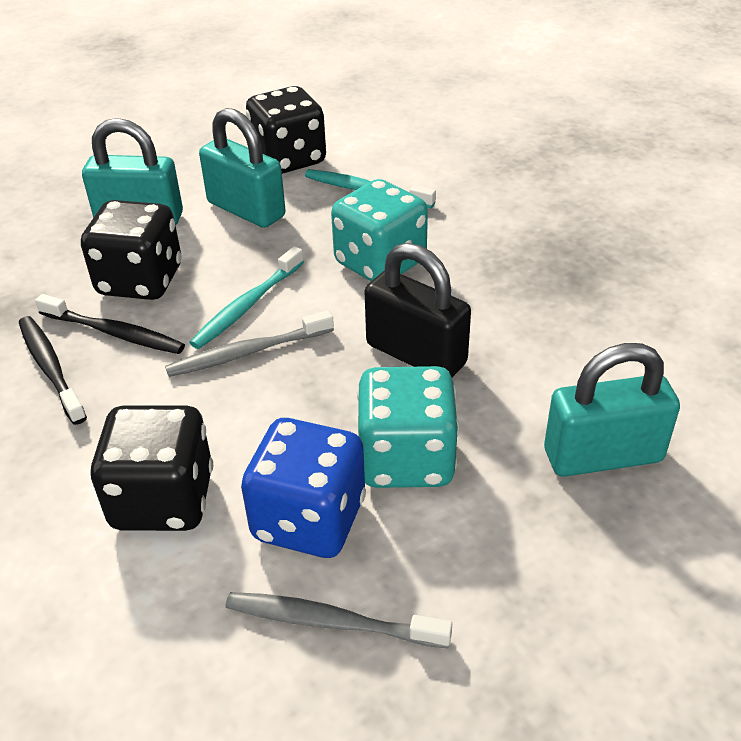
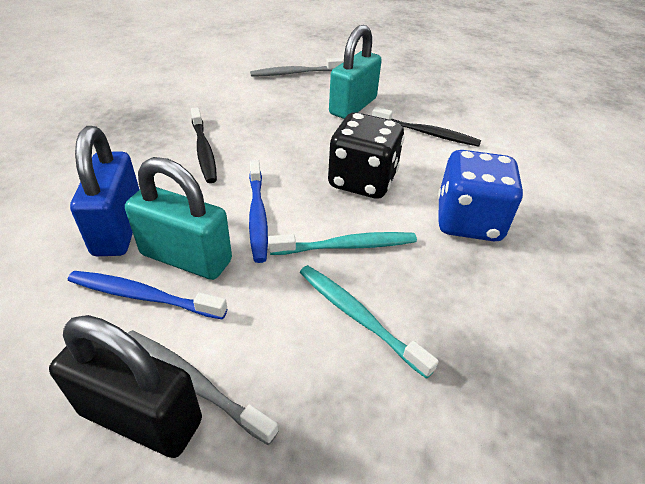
black dice: 3 -> 1
blue padlock: 0 -> 1
blue toothbrush: 0 -> 2
turquoise dice: 2 -> 0
turquoise padlock: 3 -> 2

